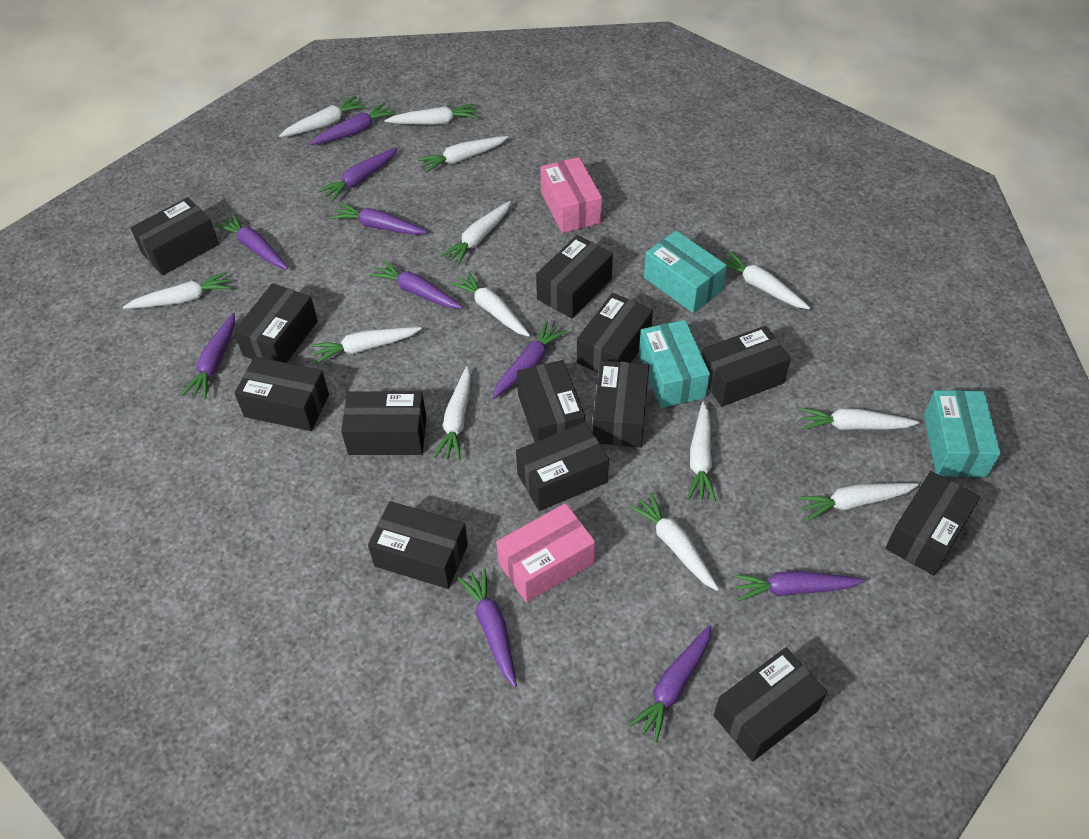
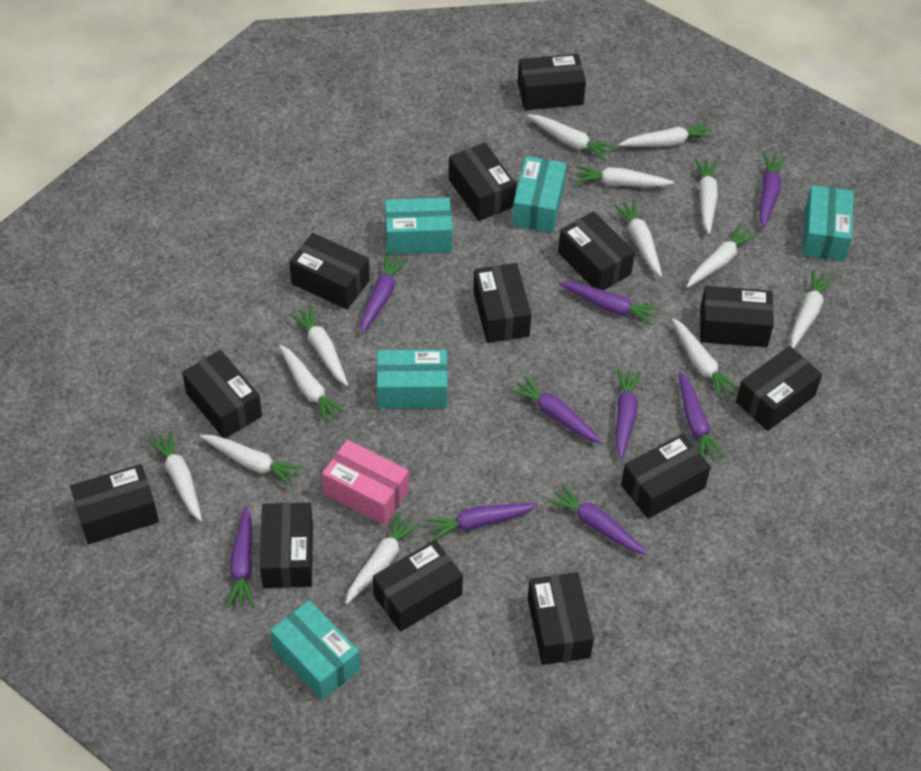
pink box: 2 -> 1
purple carrot: 10 -> 9
turquoise box: 3 -> 5

